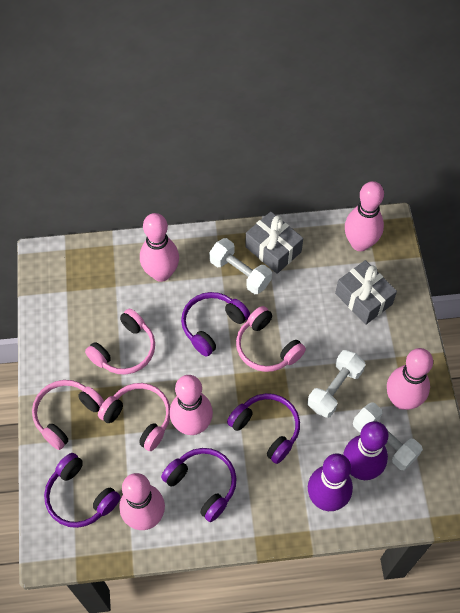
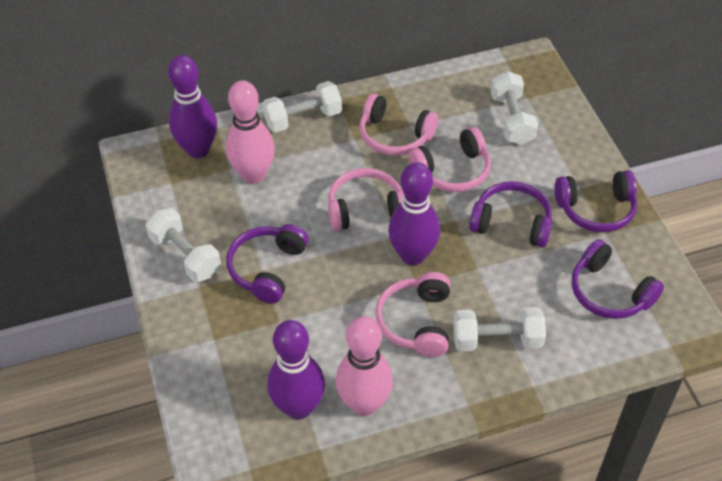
grey gift: 2 -> 0
pink bowling pin: 5 -> 2
purple bowling pin: 2 -> 3
white dumbbell: 3 -> 4

